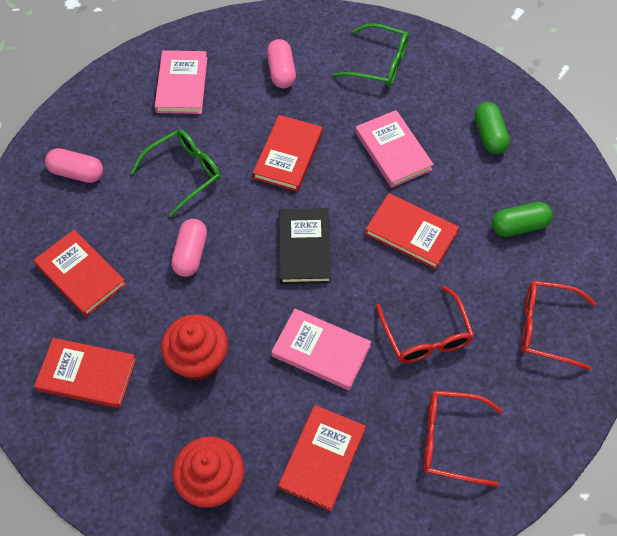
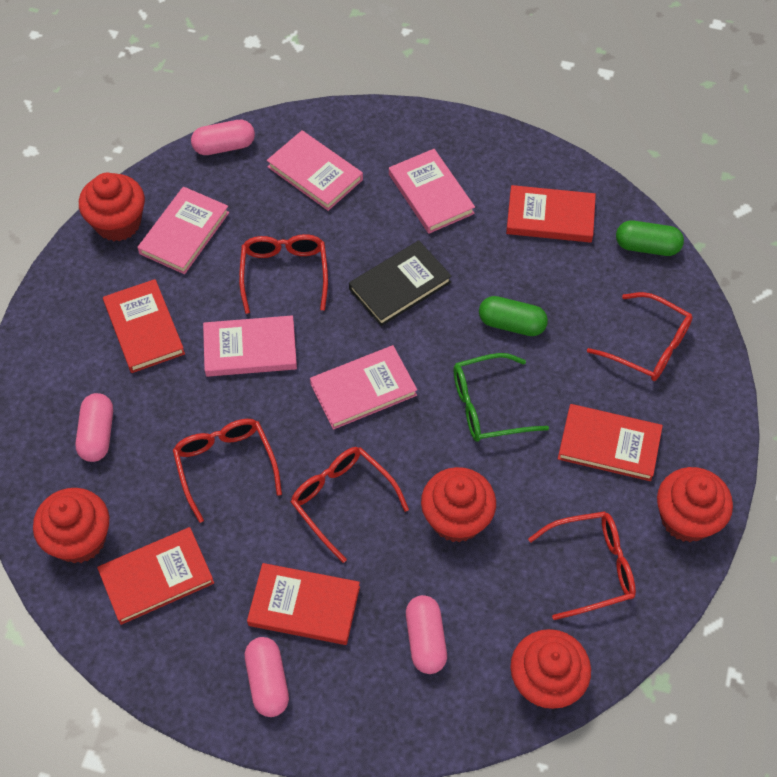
green glasses: 2 -> 1
pink book: 3 -> 5
pink capsule: 3 -> 4
red cupcake: 2 -> 5
red glasses: 3 -> 5

